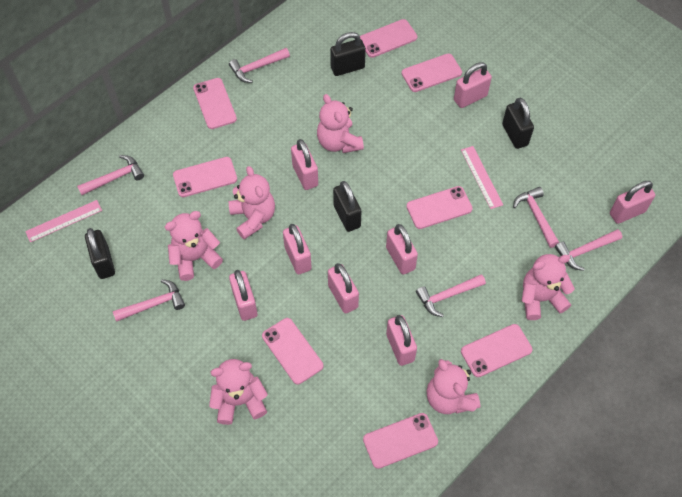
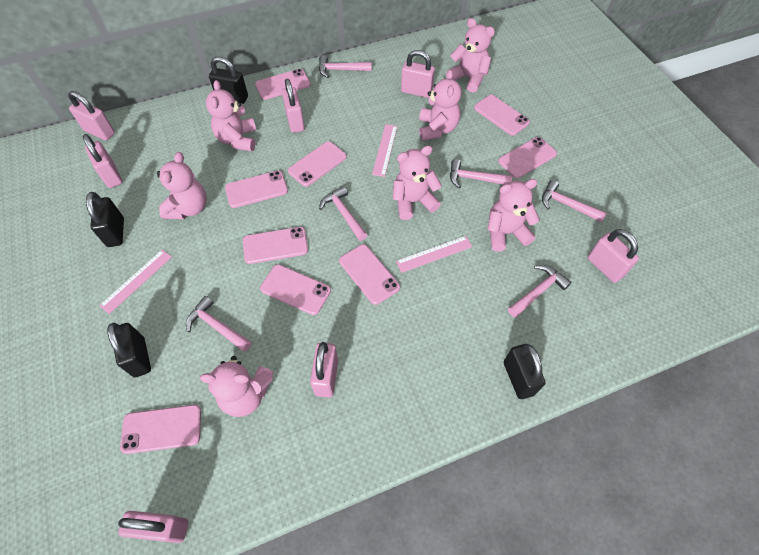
pink padlock: 8 -> 7
pink phone: 8 -> 9
pink ruler: 2 -> 3
pink teddy bear: 6 -> 7

